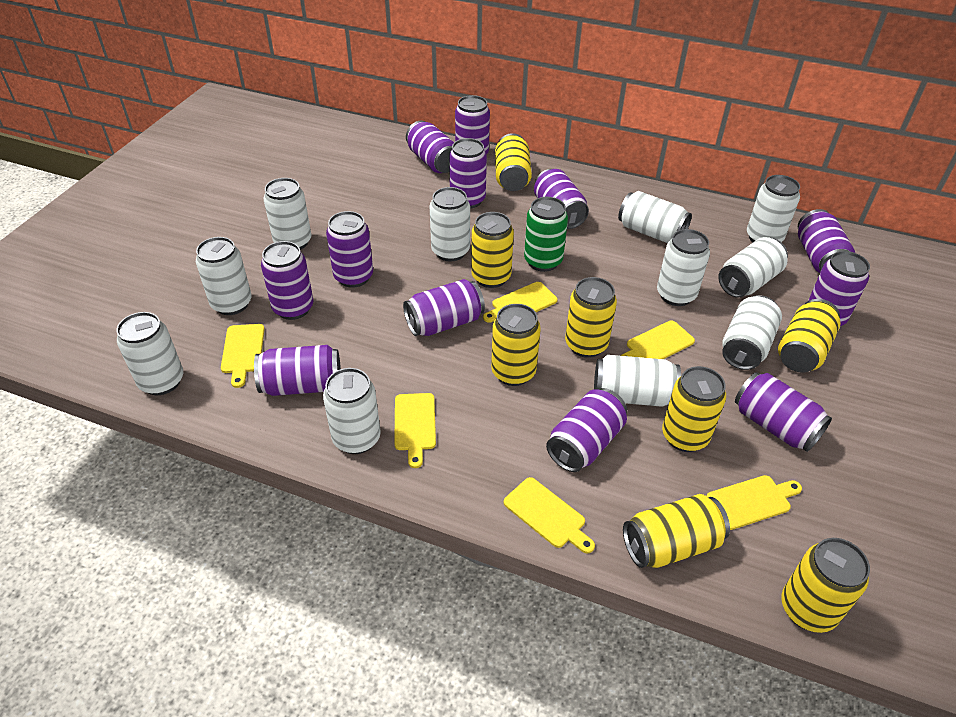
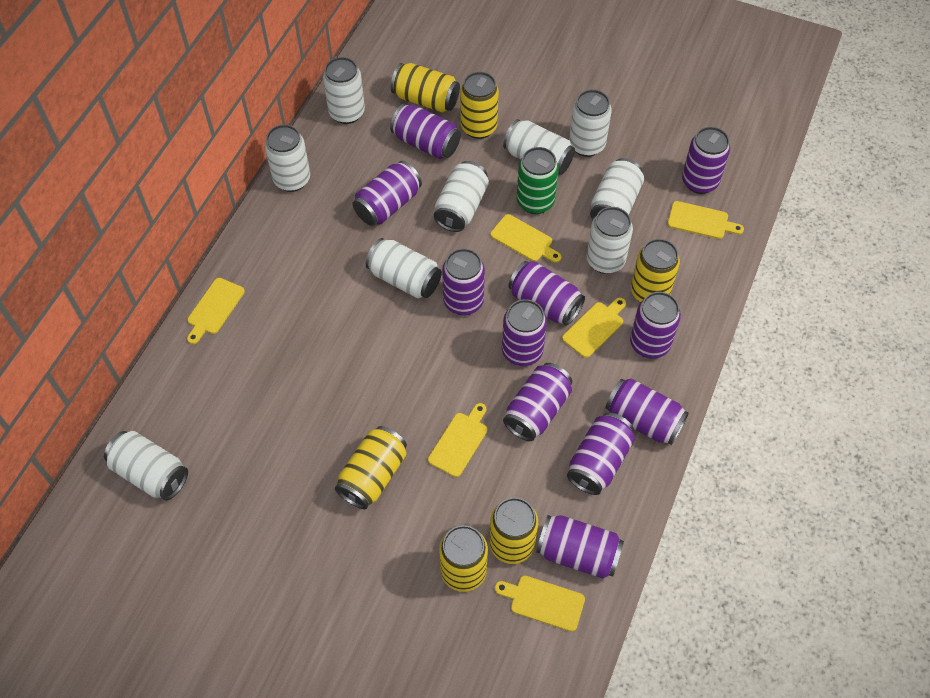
purple can: 12 -> 11
white can: 11 -> 9
yellow can: 8 -> 6

